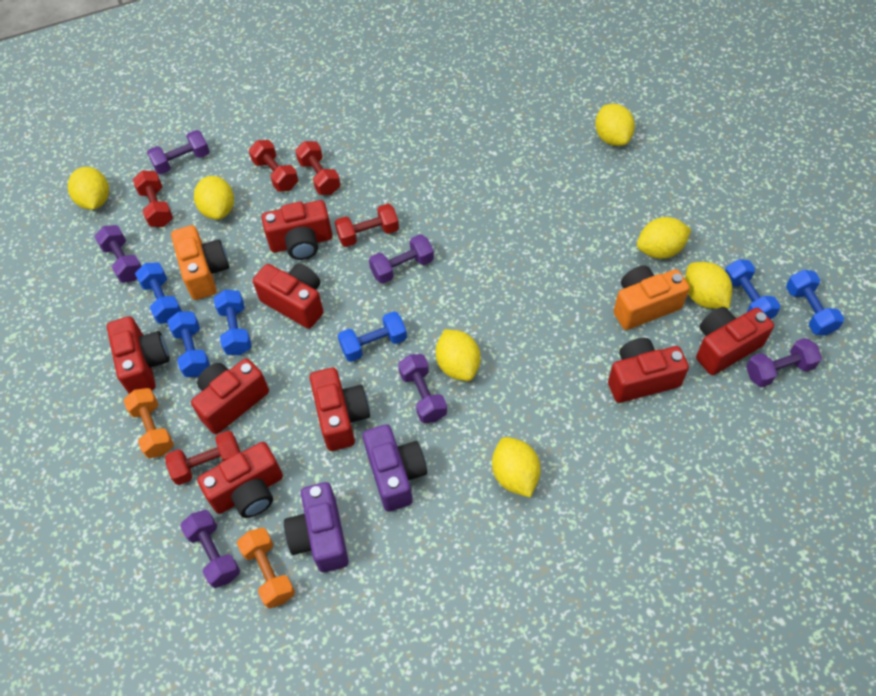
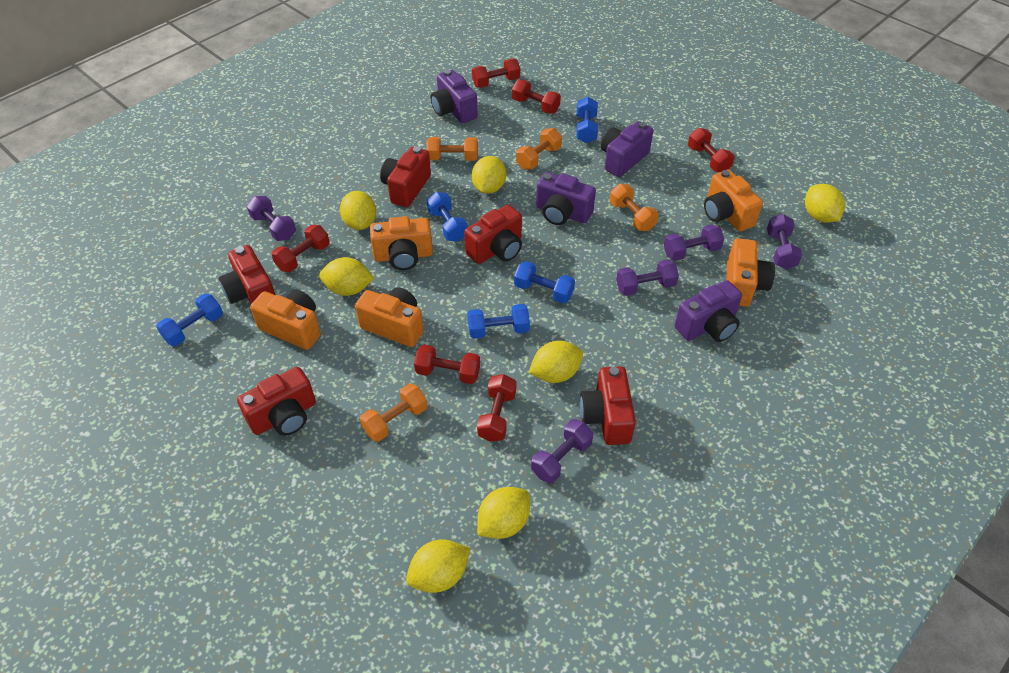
blue dumbbell: 6 -> 5
orange camera: 2 -> 5
orange dumbbell: 2 -> 4
purple camera: 2 -> 4
purple dumbbell: 6 -> 5
red camera: 8 -> 5
red dumbbell: 5 -> 6

